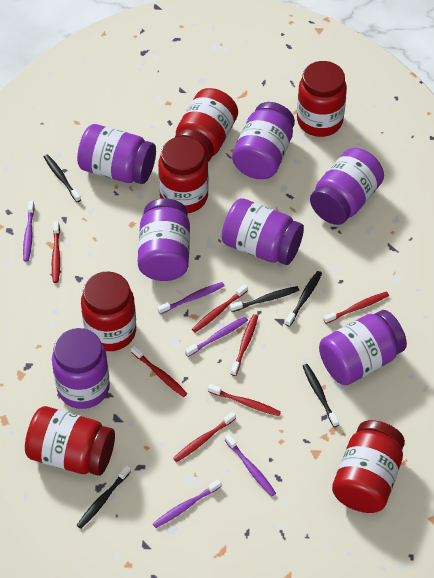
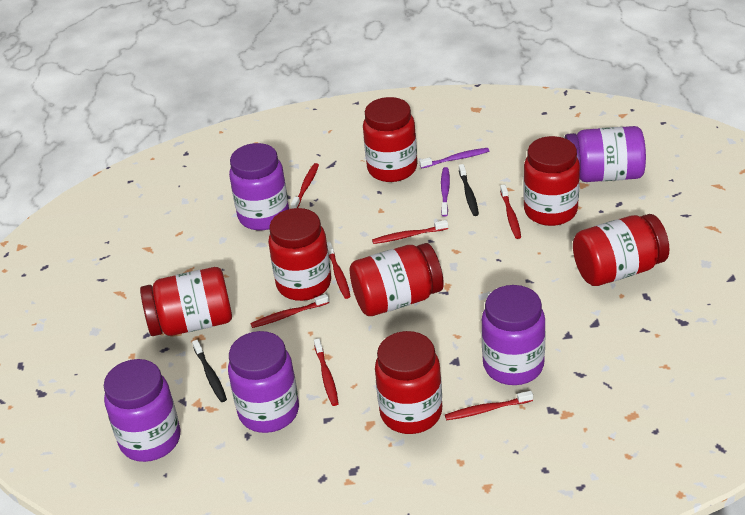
black toothbrush: 5 -> 2
purple jar: 7 -> 5
purple toothbrush: 5 -> 2
red jar: 6 -> 7

